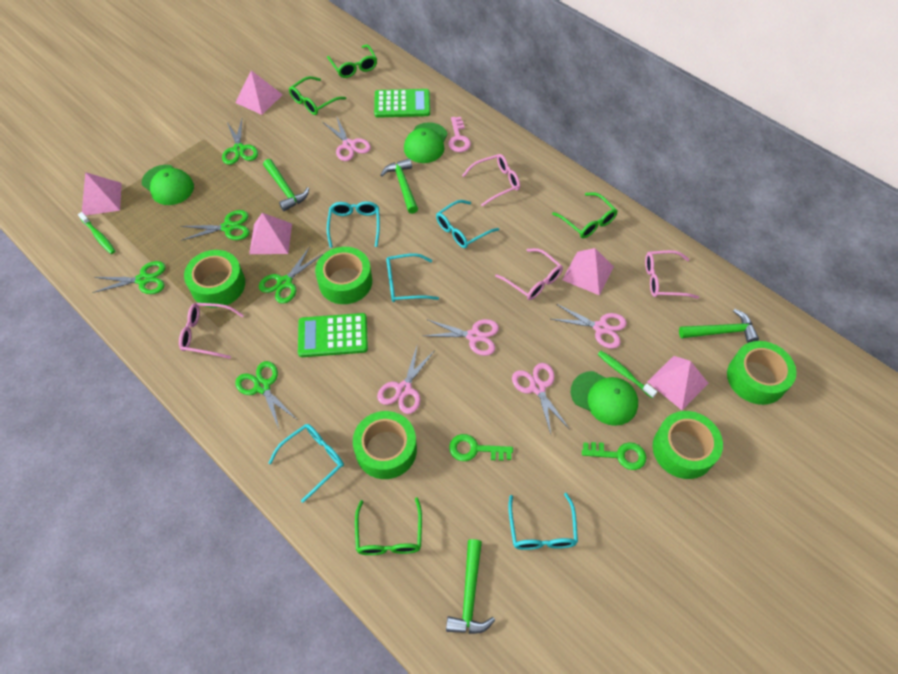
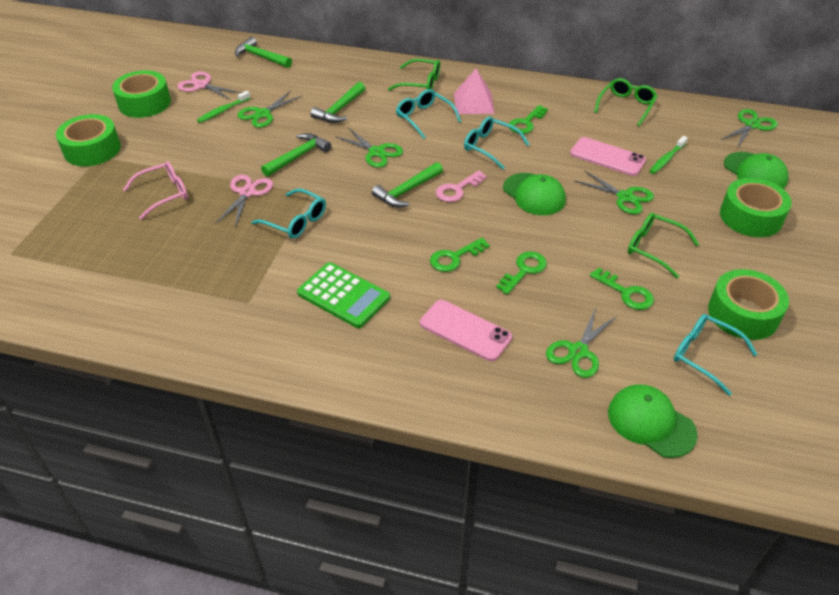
green calculator: 2 -> 1
green glasses: 4 -> 3
green key: 2 -> 4
green tape: 5 -> 4
pink glasses: 4 -> 1
pink phone: 0 -> 2
pink pyramid: 5 -> 1
pink scissors: 5 -> 2
turquoise glasses: 5 -> 4

